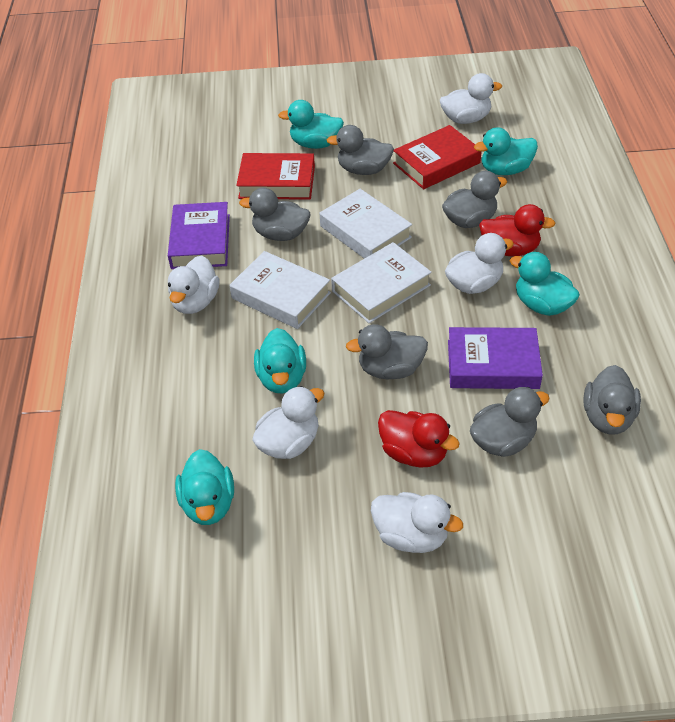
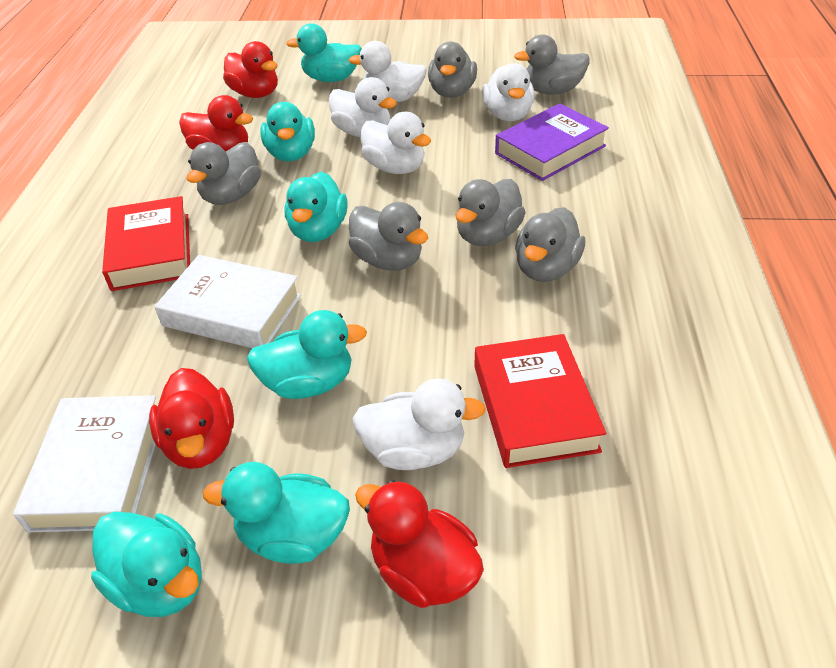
purple book: 2 -> 1
red duck: 2 -> 4
turquoise duck: 5 -> 6
white book: 3 -> 2

